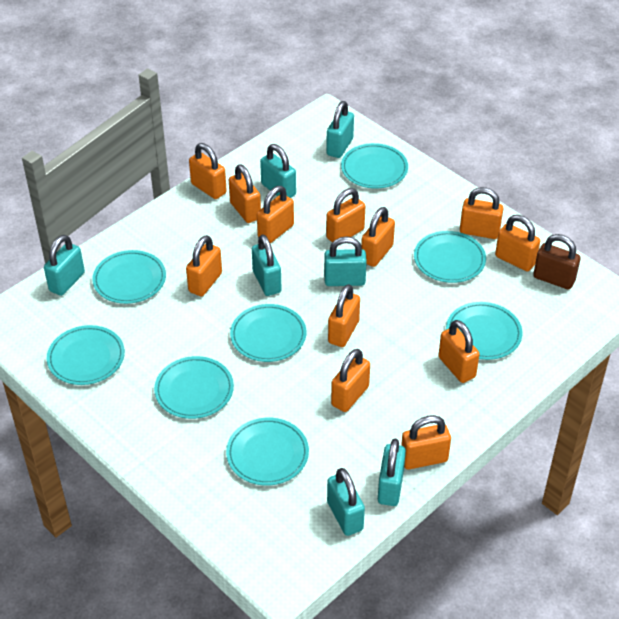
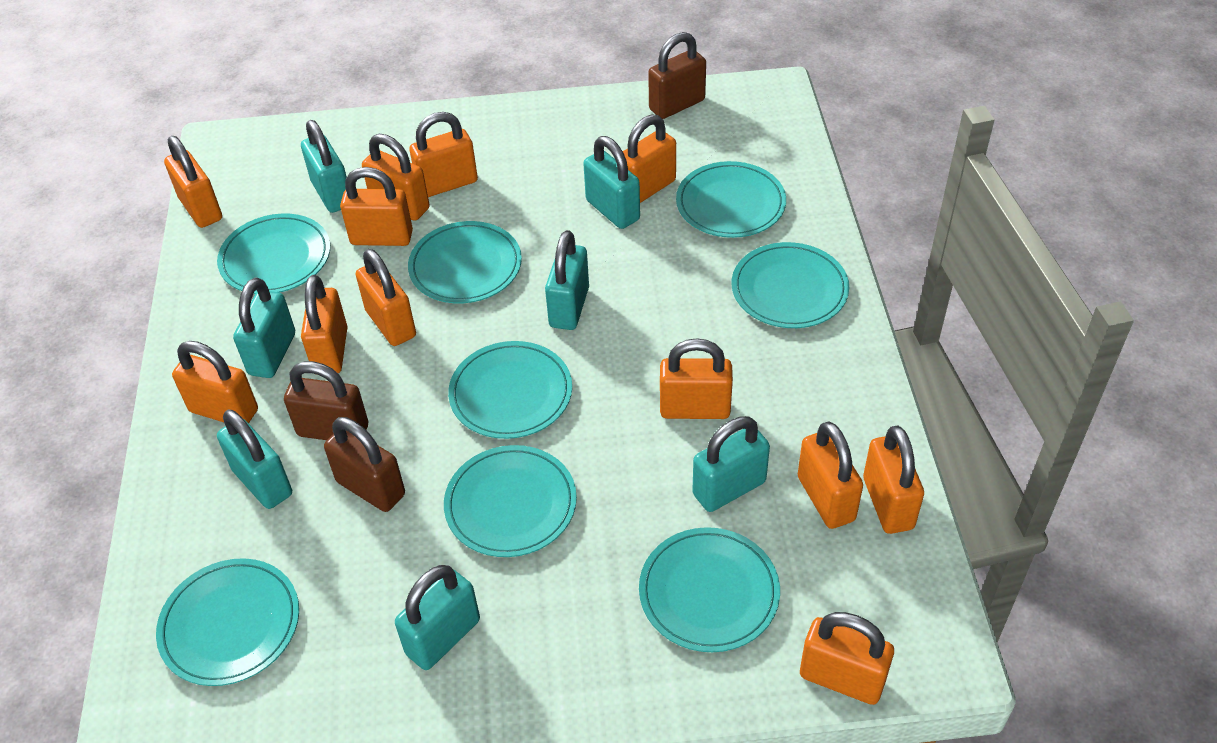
brown padlock: 1 -> 3

